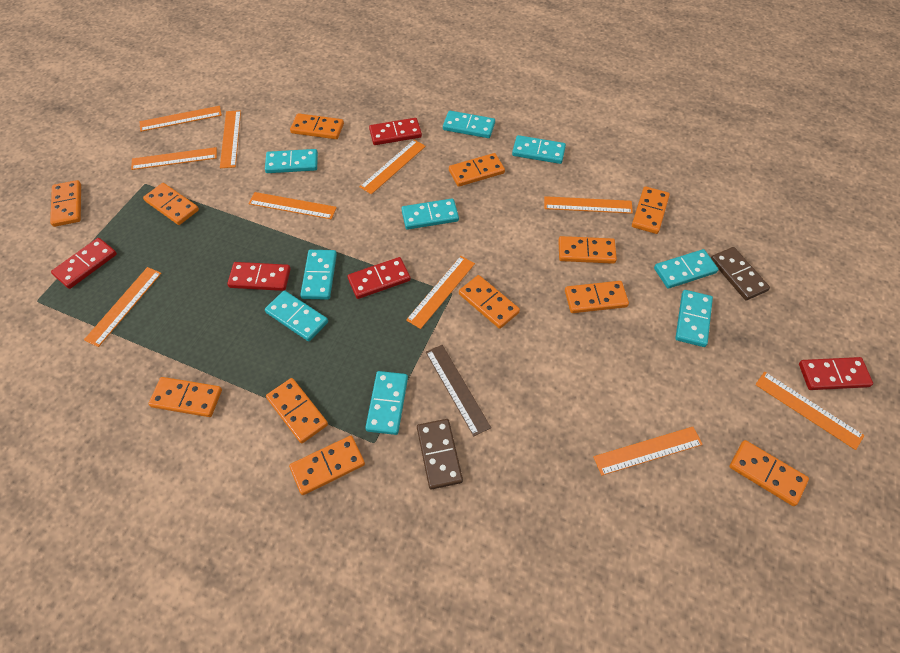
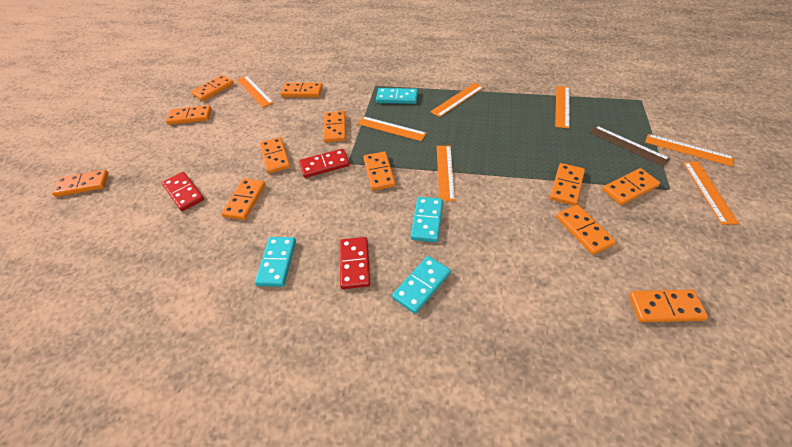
brown domino: 2 -> 0
orange ruler: 10 -> 7
red domino: 5 -> 3
turquoise domino: 9 -> 4

